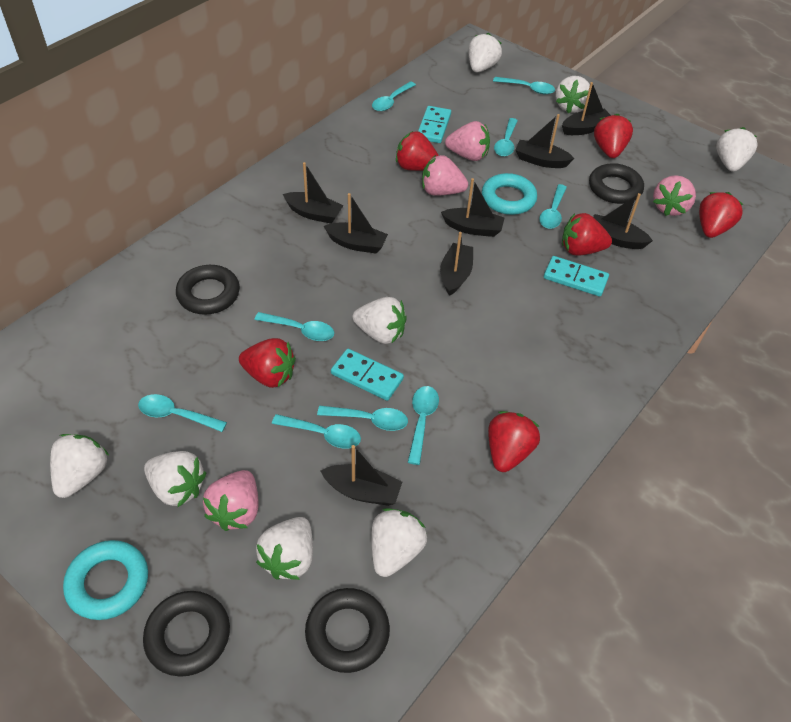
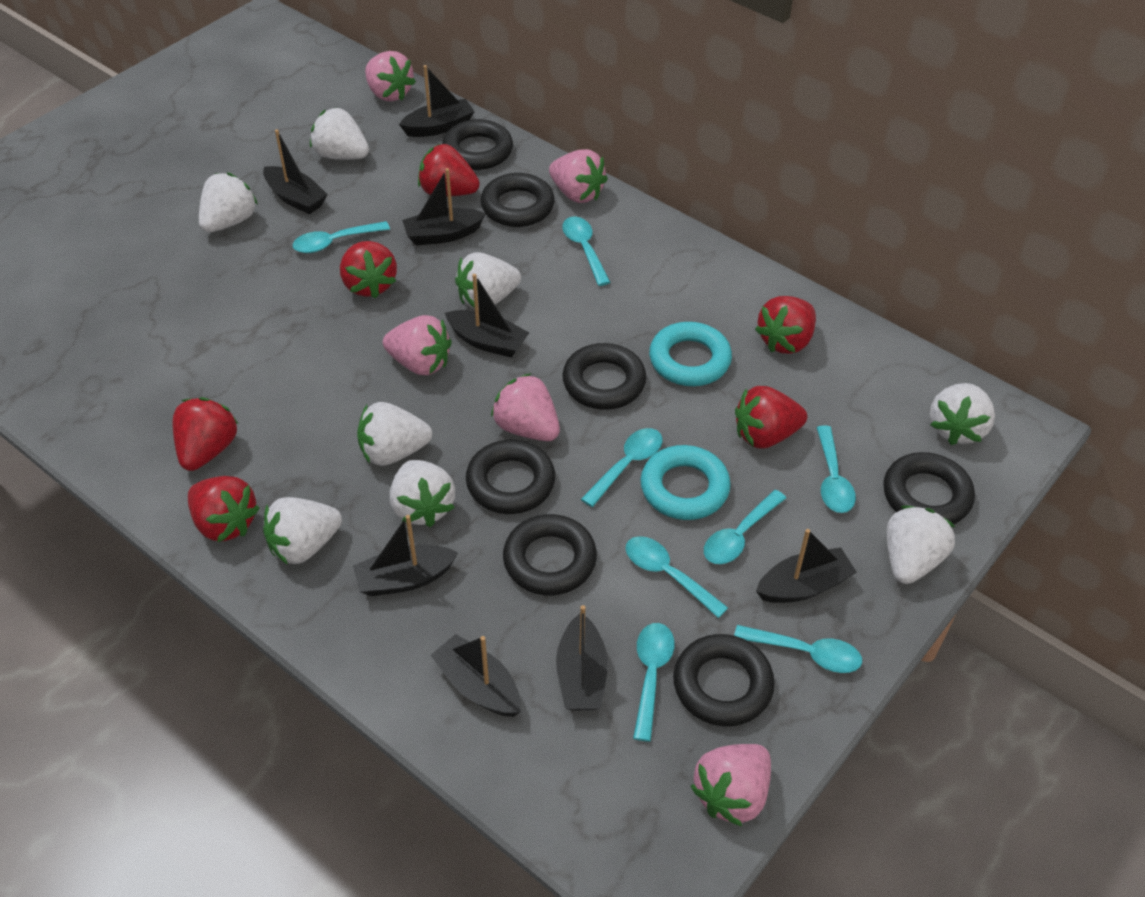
black ring: 4 -> 7
pink strawberry: 4 -> 5
turquoise domino: 3 -> 0
turquoise spoon: 9 -> 8

